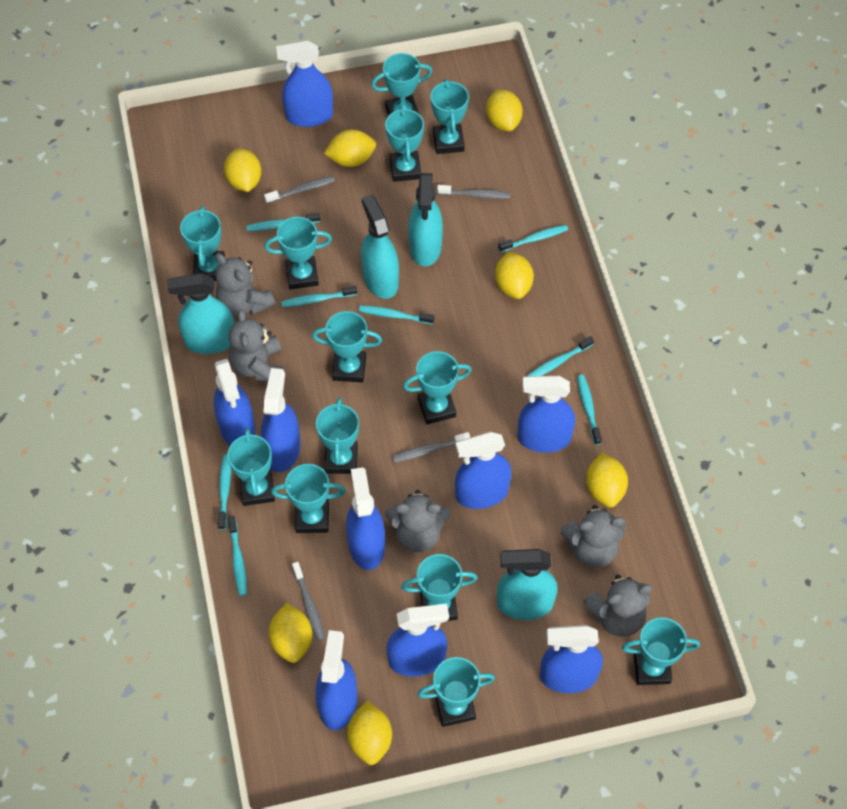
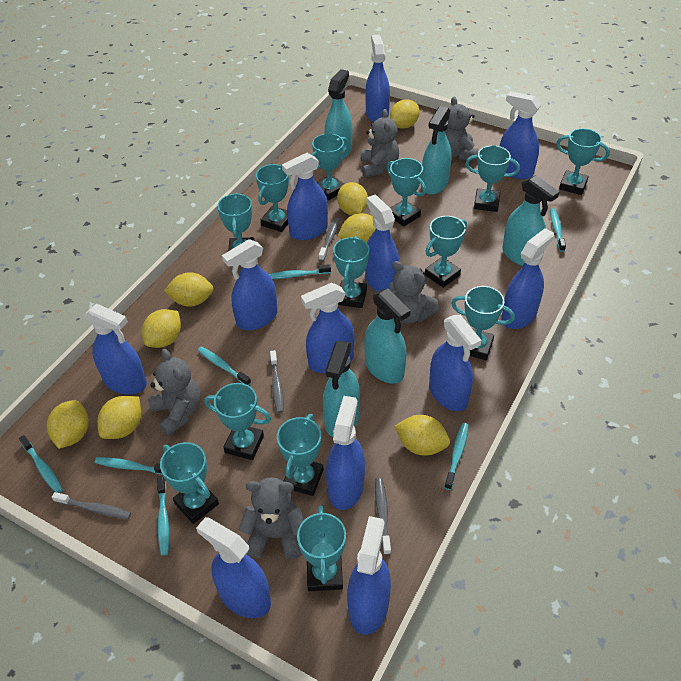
blue spray bottle: 9 -> 12
turquoise spray bottle: 4 -> 5
turquoise toothbrush: 8 -> 7
yellow lemon: 7 -> 8

